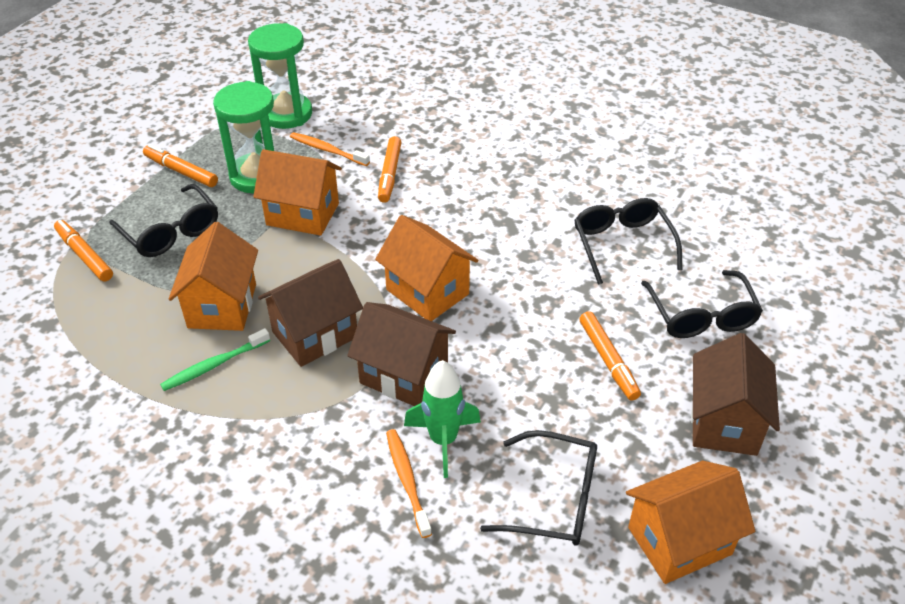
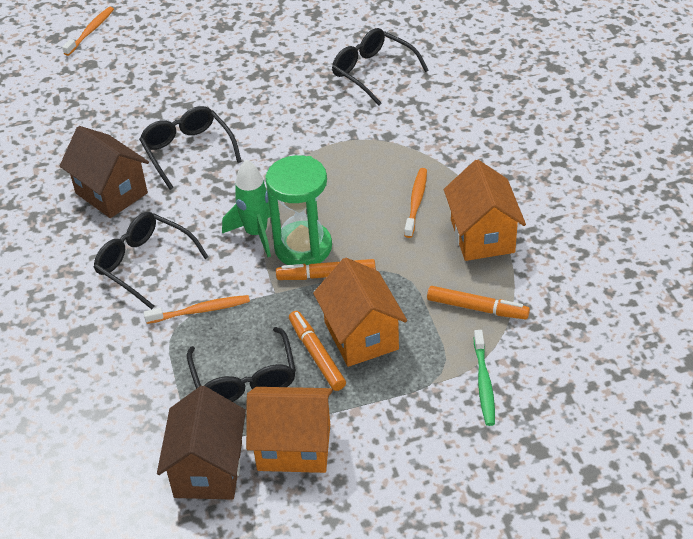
brown house: 3 -> 2
green hourglass: 2 -> 1
orange house: 4 -> 3
orange marker: 4 -> 3
orange toothbrush: 2 -> 3

